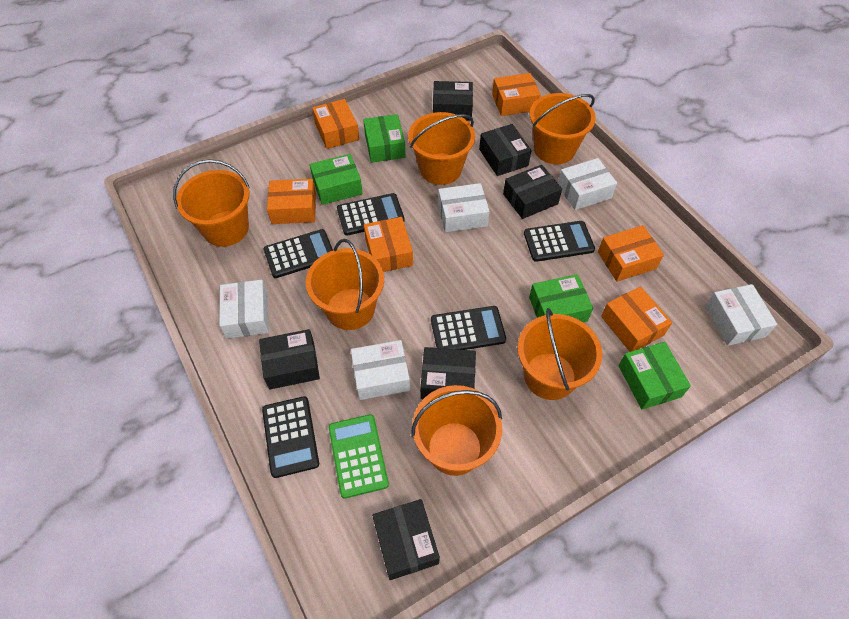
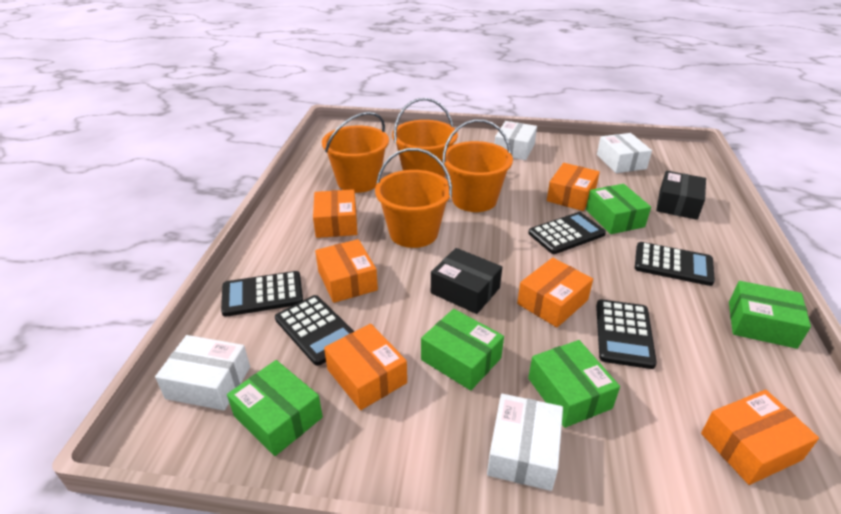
black box: 6 -> 2
green box: 4 -> 5
green calculator: 1 -> 0
orange bucket: 6 -> 4
white box: 5 -> 4

